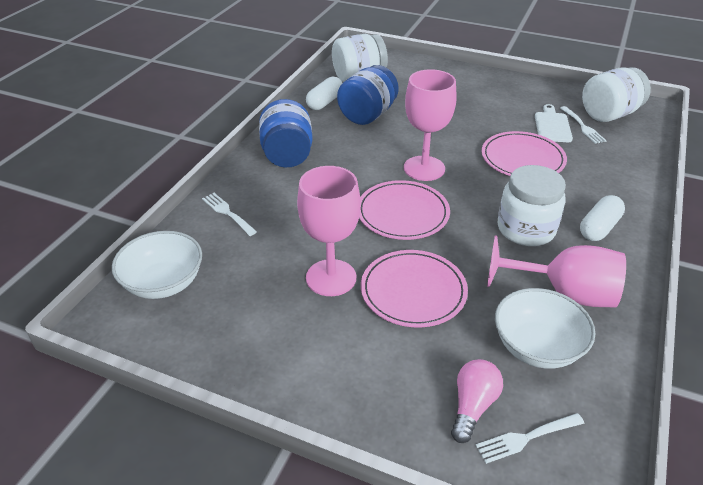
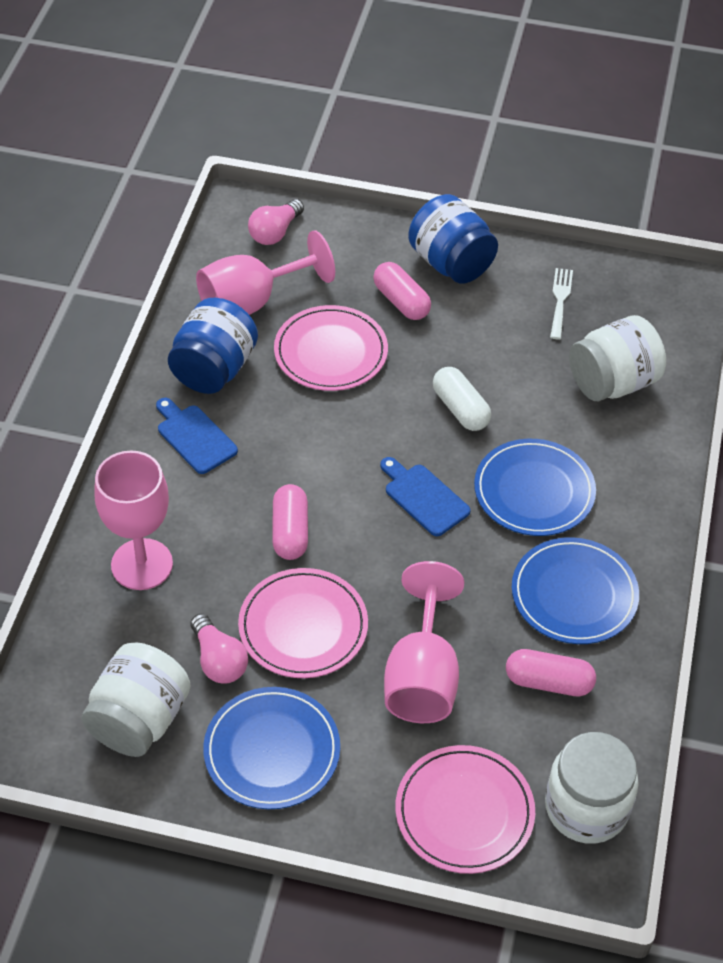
blue cutting board: 0 -> 2
blue plate: 0 -> 3
pink capsule: 0 -> 3
pink light bulb: 1 -> 2
white bowl: 2 -> 0
white capsule: 2 -> 1
white cutting board: 1 -> 0
white fork: 3 -> 1

